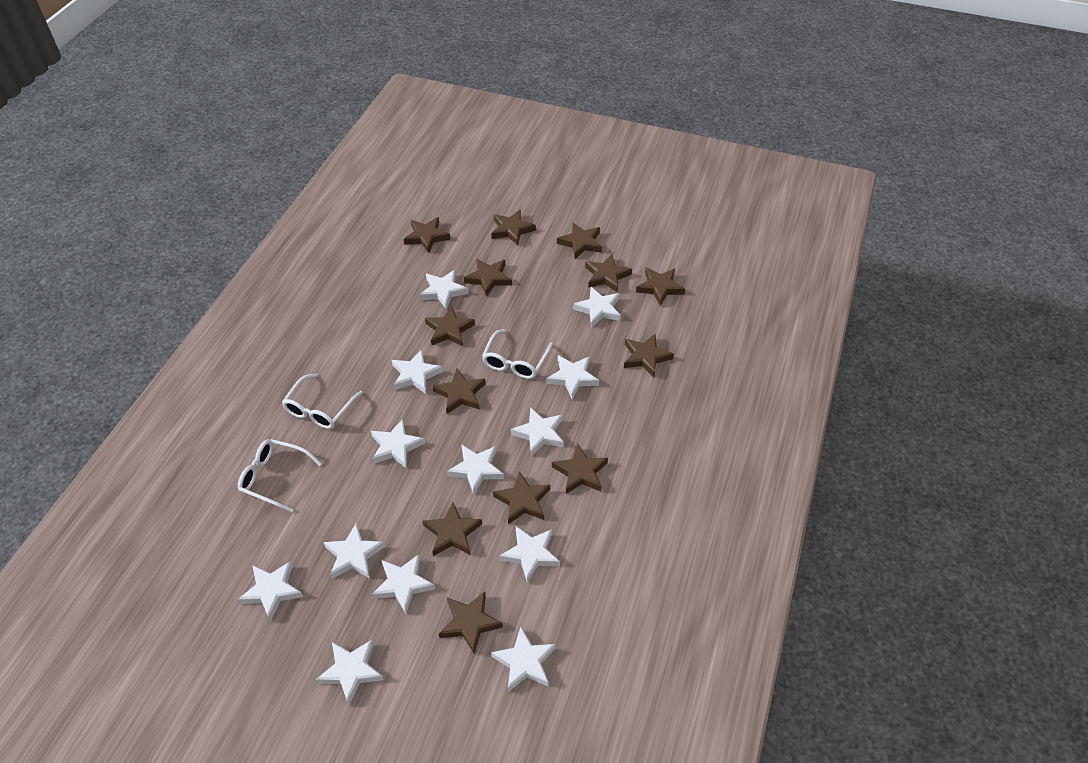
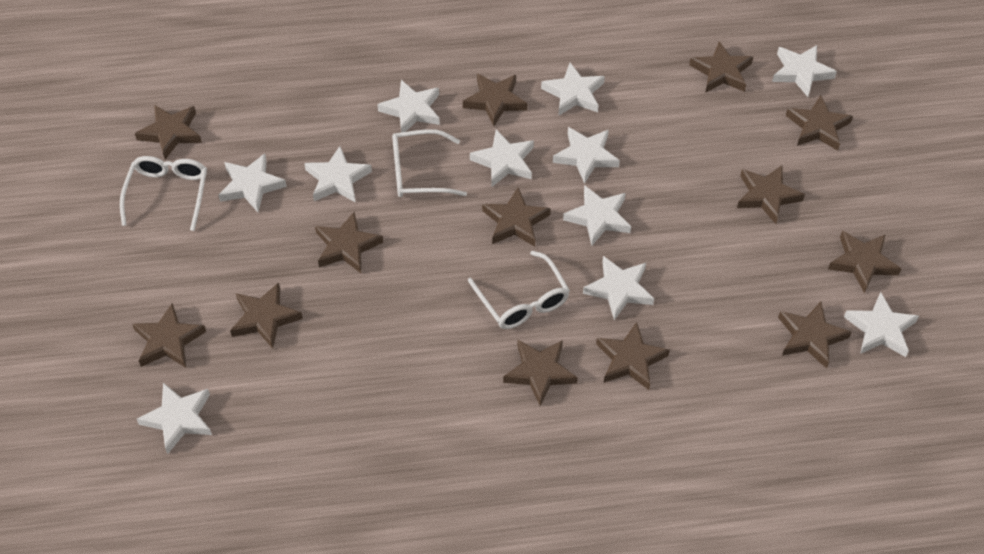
white star: 13 -> 11

